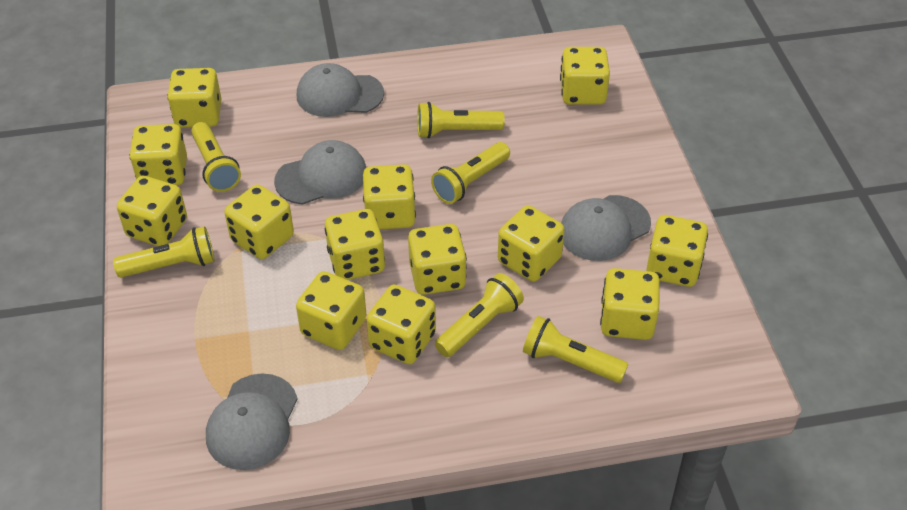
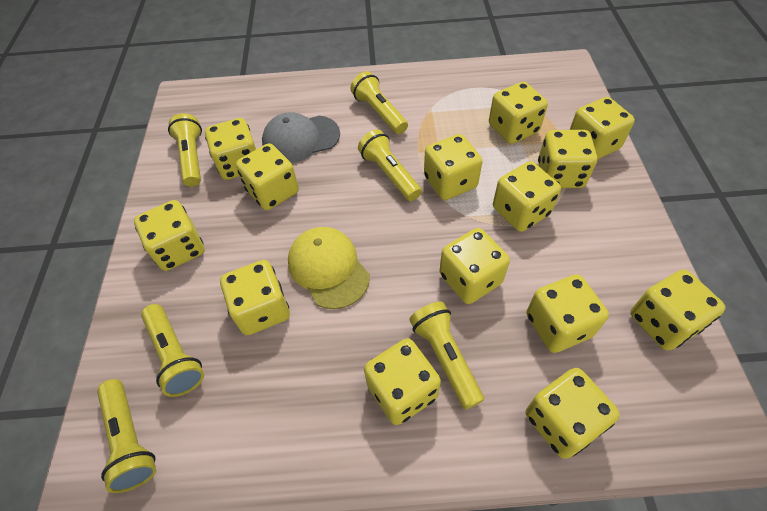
grey cap: 4 -> 1
yellow cap: 0 -> 1
yellow dice: 13 -> 14

